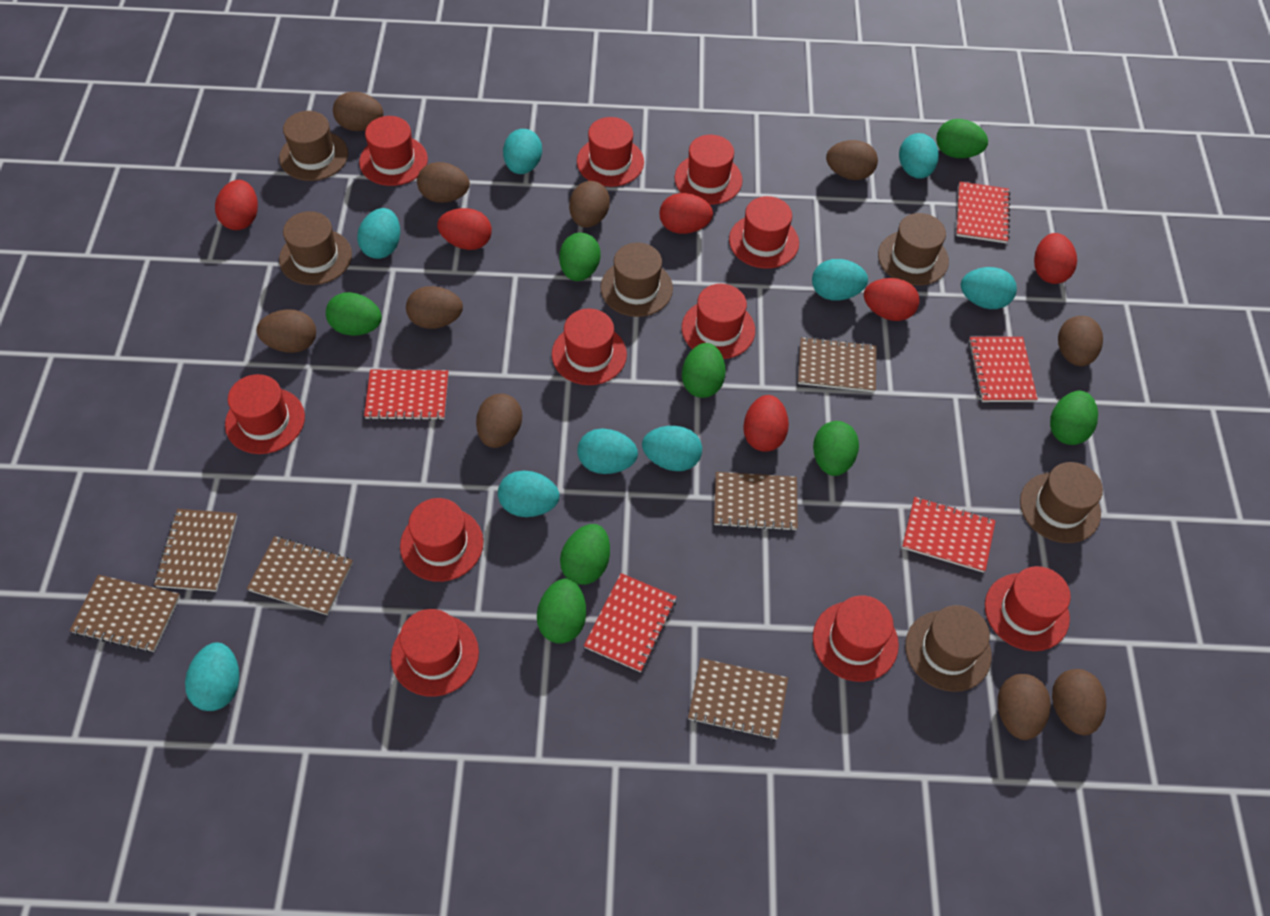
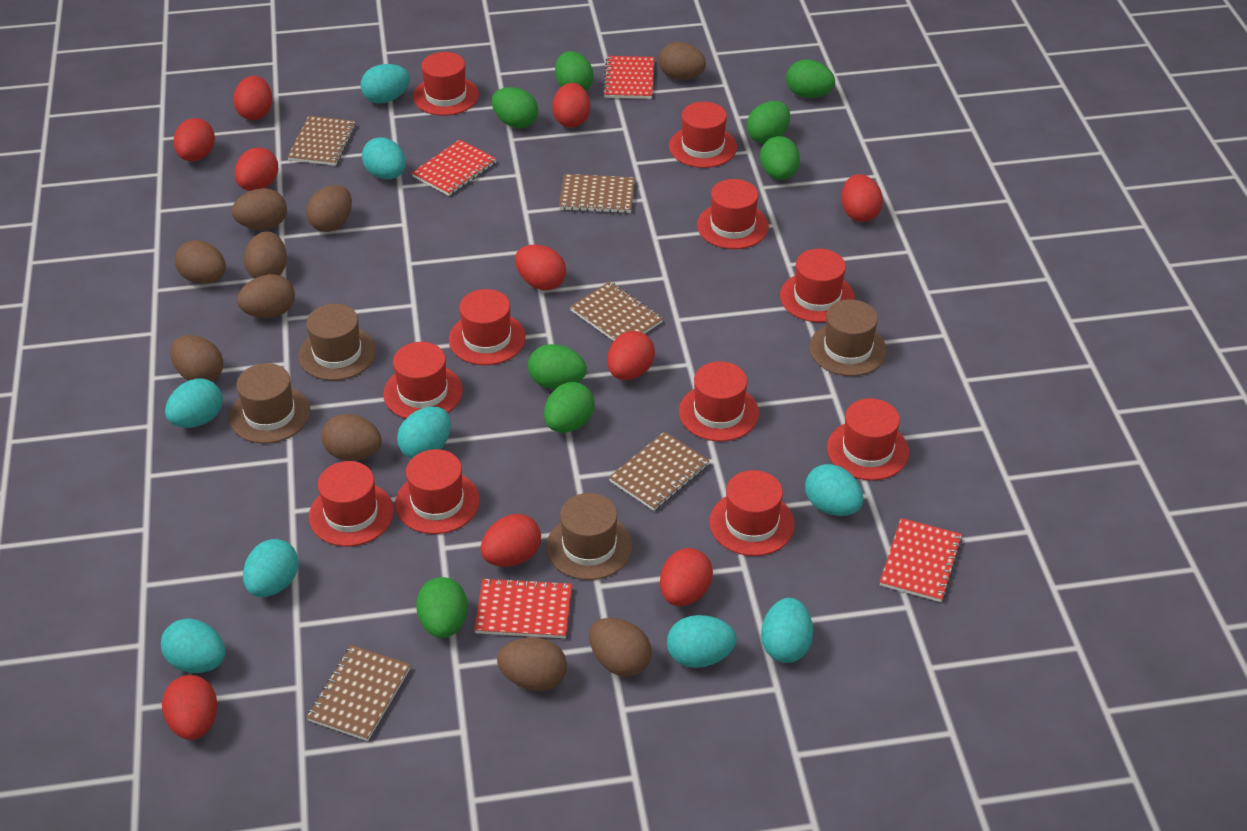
brown hat: 6 -> 4
brown notebook: 6 -> 5
red egg: 6 -> 10
red notebook: 5 -> 4

